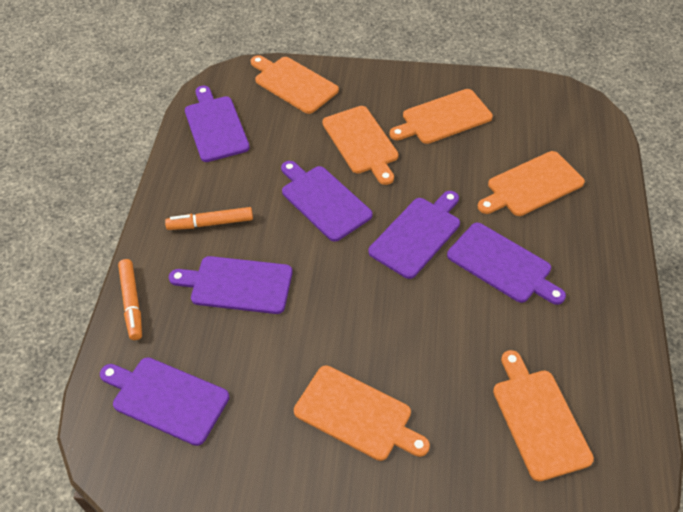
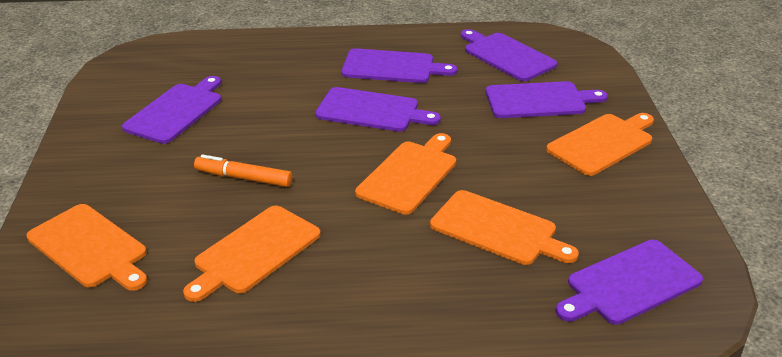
orange cutting board: 6 -> 5
orange marker: 2 -> 1

